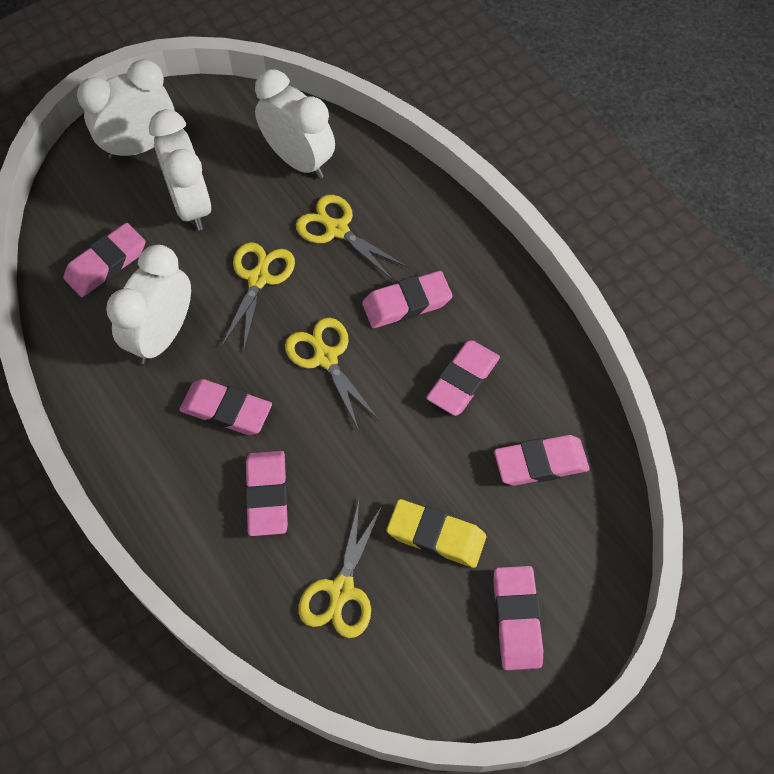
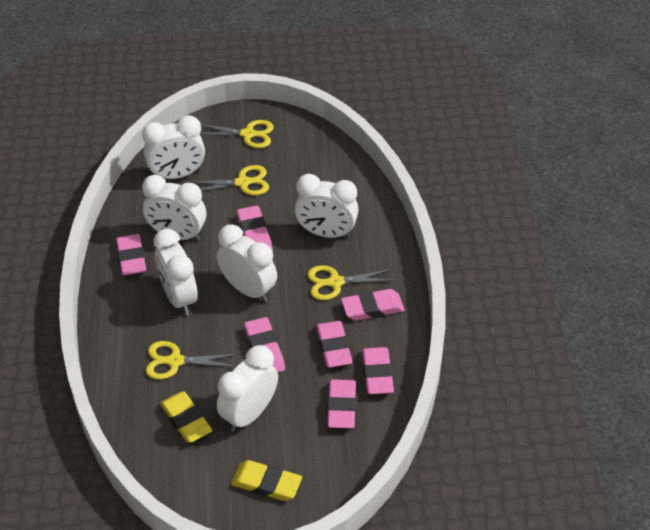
white clock: 4 -> 6
yellow eraser: 1 -> 2

